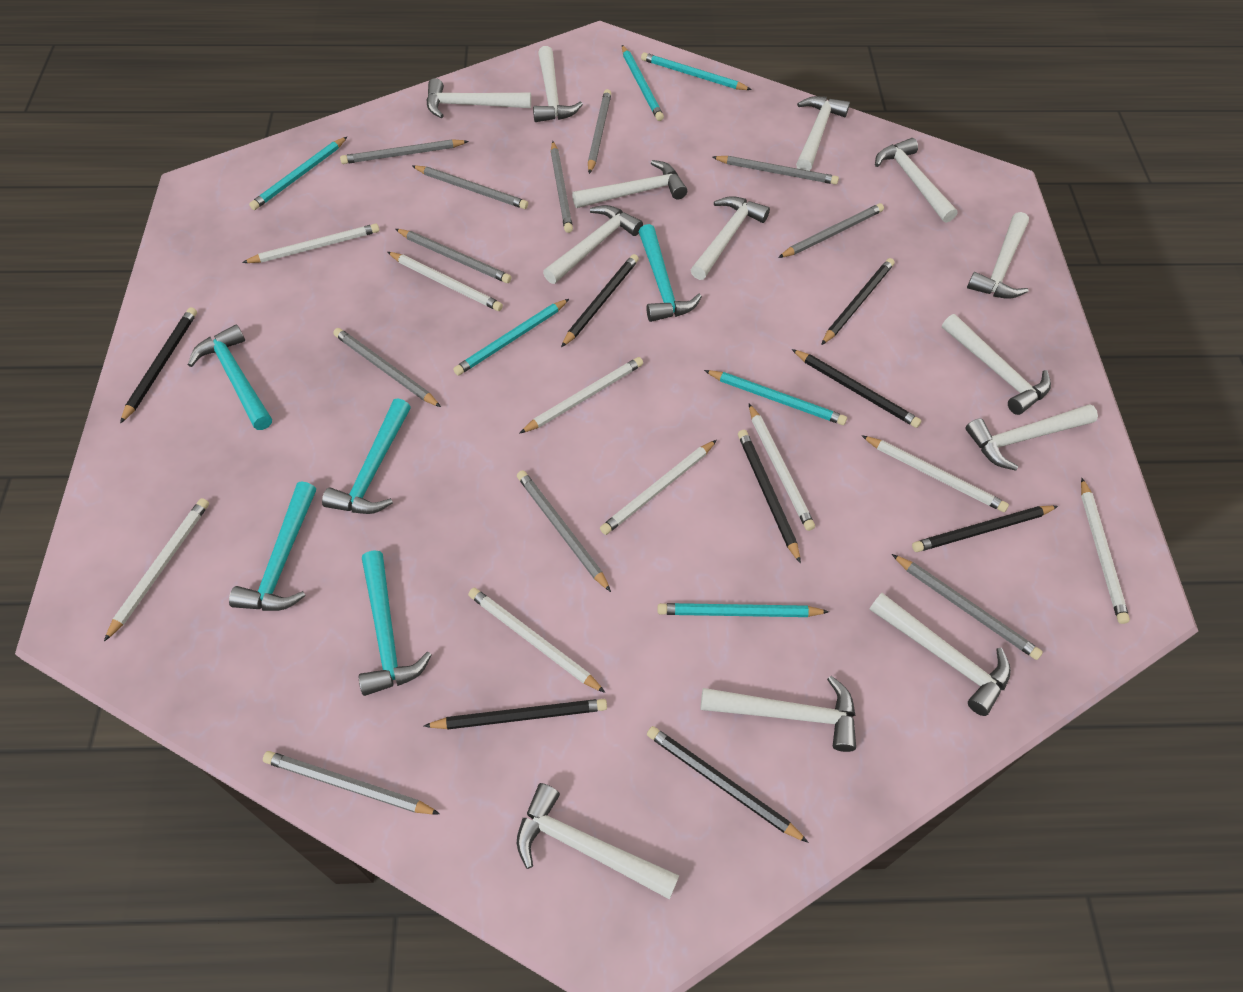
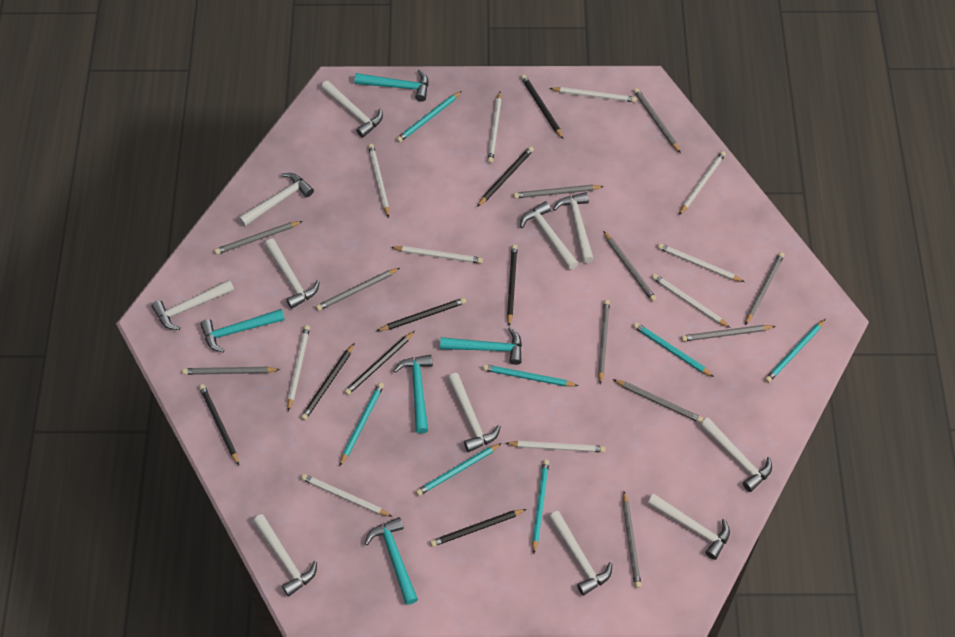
turquoise pencil: 6 -> 7
white hammer: 13 -> 11
white pencil: 9 -> 10

